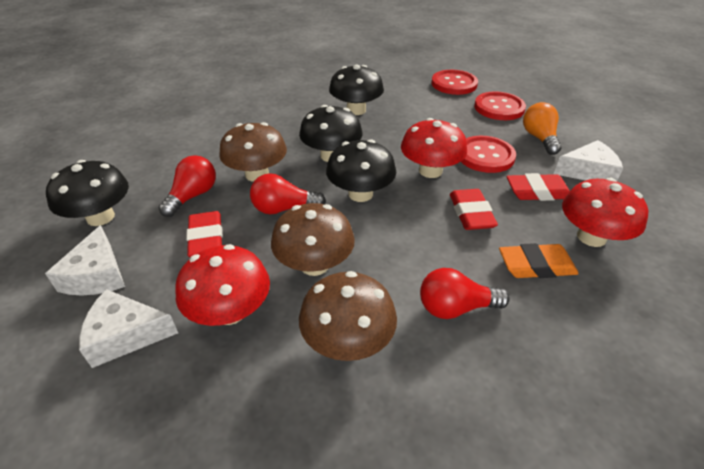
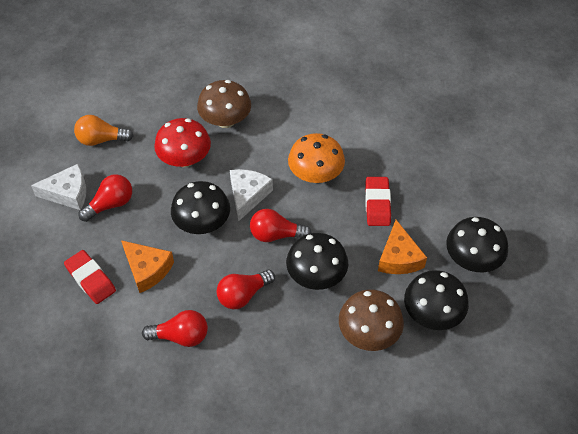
brown mushroom: 3 -> 2
orange cheese: 0 -> 2
orange eraser: 1 -> 0
orange mushroom: 0 -> 1
red button: 3 -> 0
red eraser: 3 -> 2
red light bulb: 3 -> 4
red mushroom: 3 -> 1
white cheese: 3 -> 2

